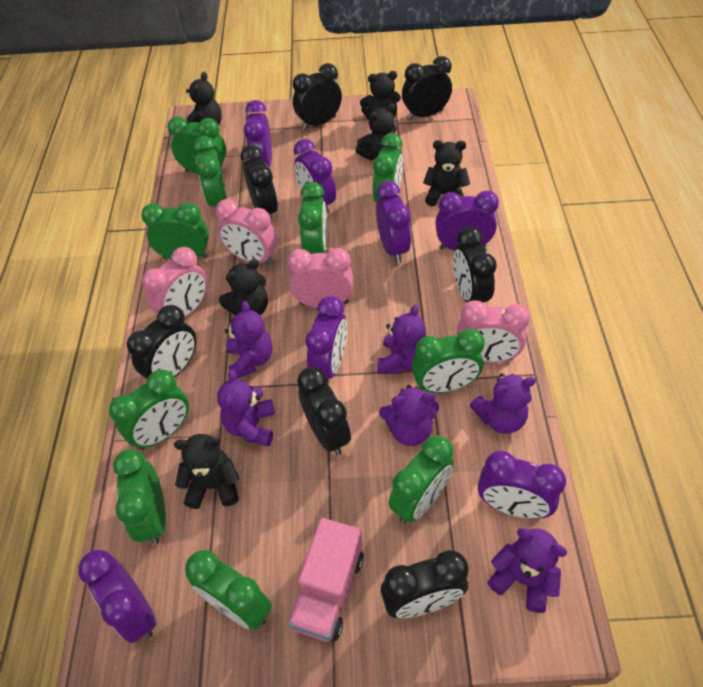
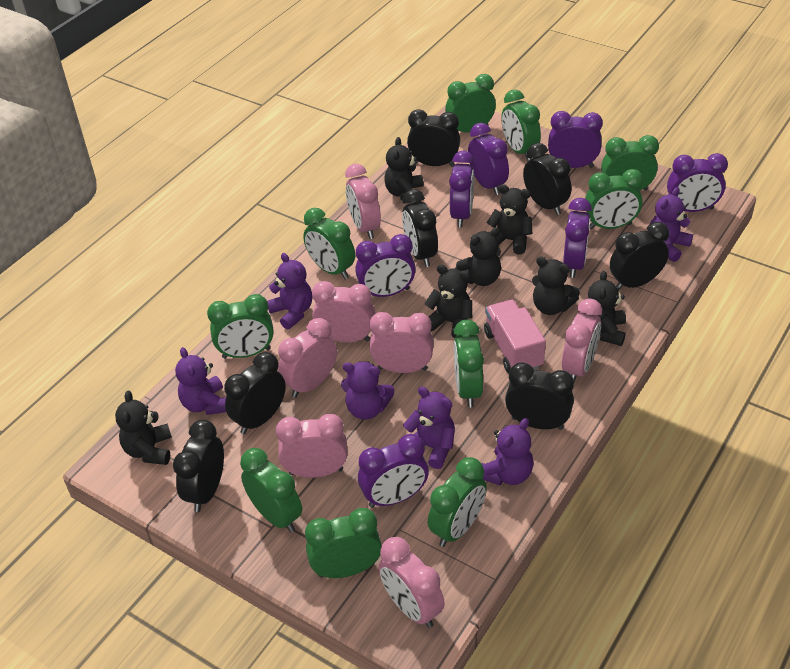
black teddy bear: 6 -> 7
pink clock: 4 -> 7

